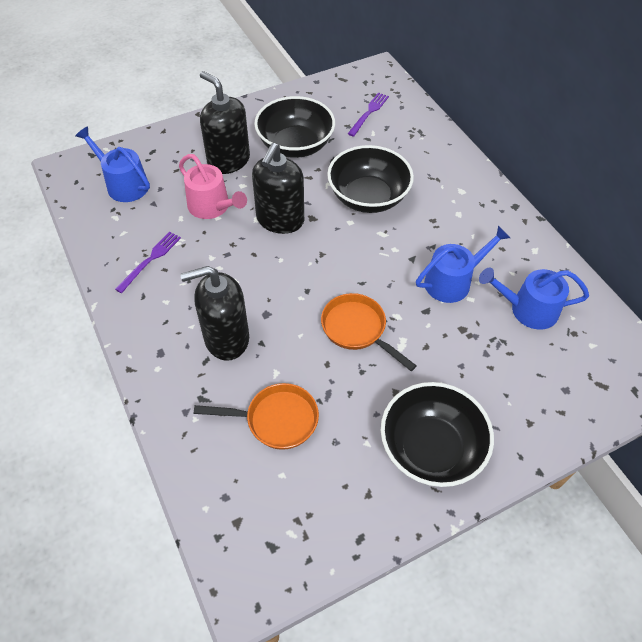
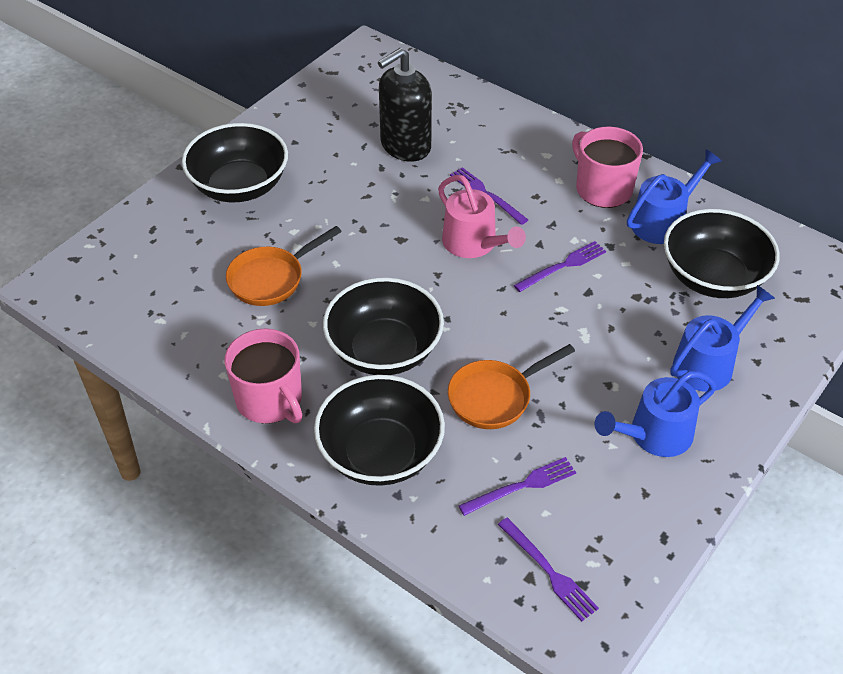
black bowl: 3 -> 4
black soap dispenser: 3 -> 1
pink mug: 0 -> 2
purple fork: 2 -> 4

